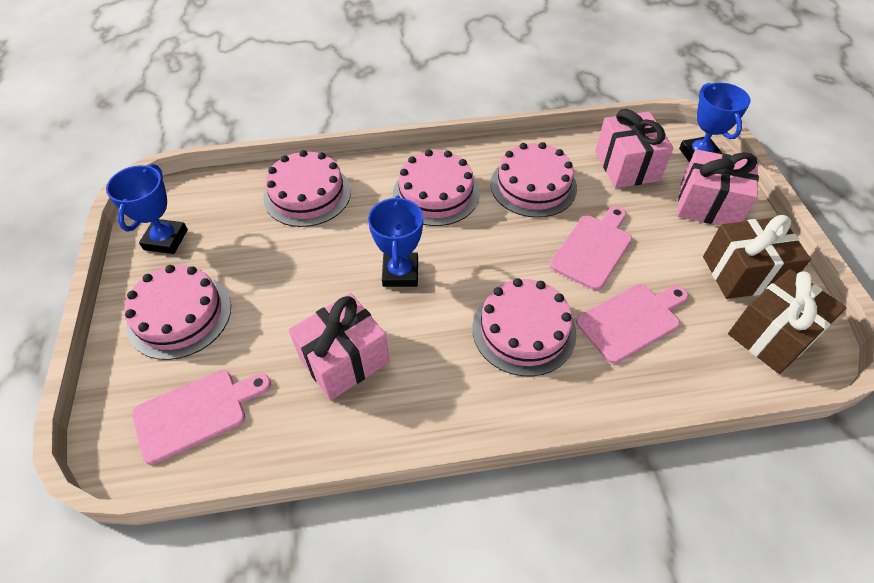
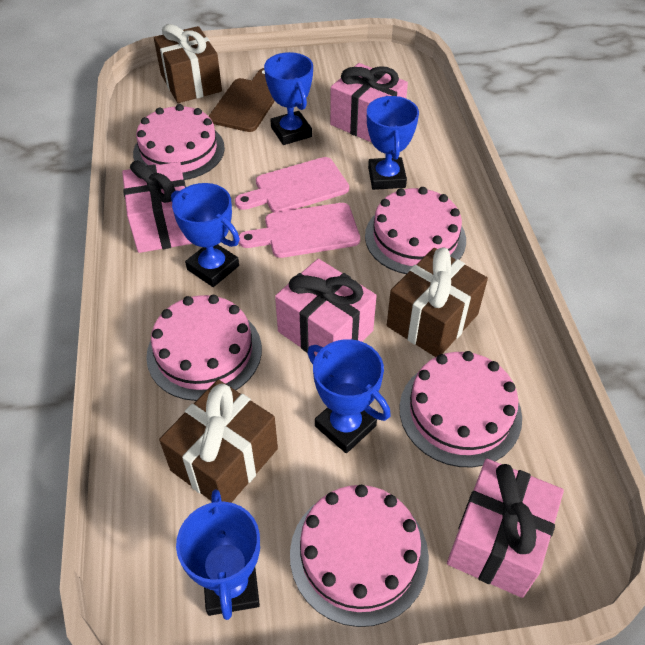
blue trophy: 3 -> 5
brown cutting board: 0 -> 1
brown gift: 2 -> 3
pink cutting board: 3 -> 2
pink gift: 3 -> 4

